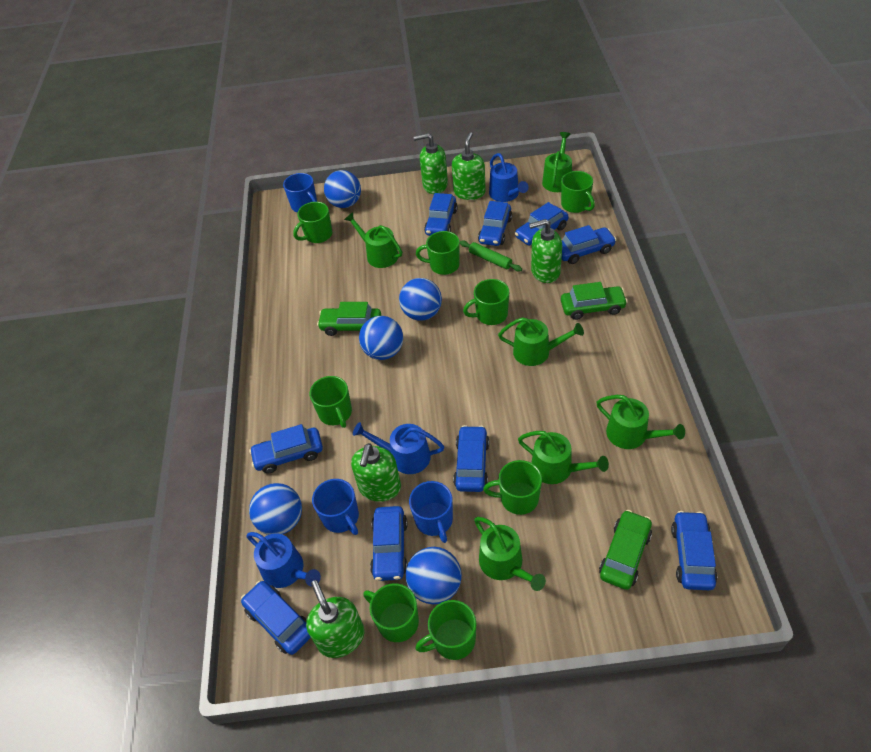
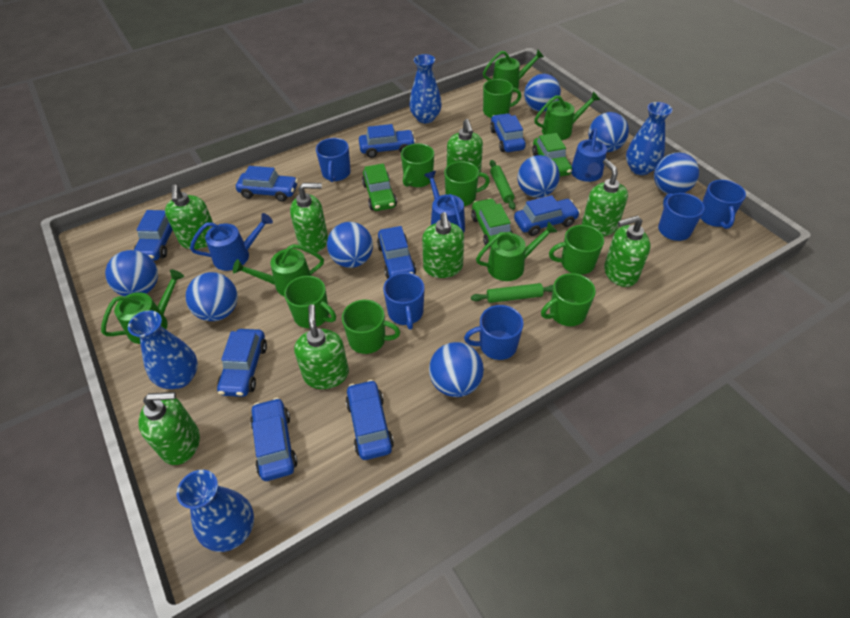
blue ball: 5 -> 8
blue mug: 3 -> 5
blue vase: 0 -> 4
green mug: 8 -> 7
green rolling pin: 1 -> 2
green soap dispenser: 5 -> 8
green watering can: 6 -> 5

